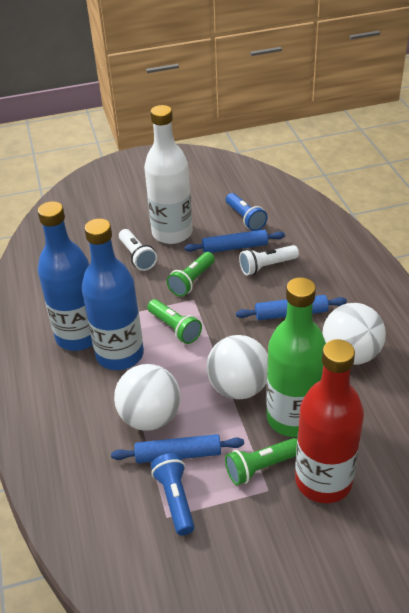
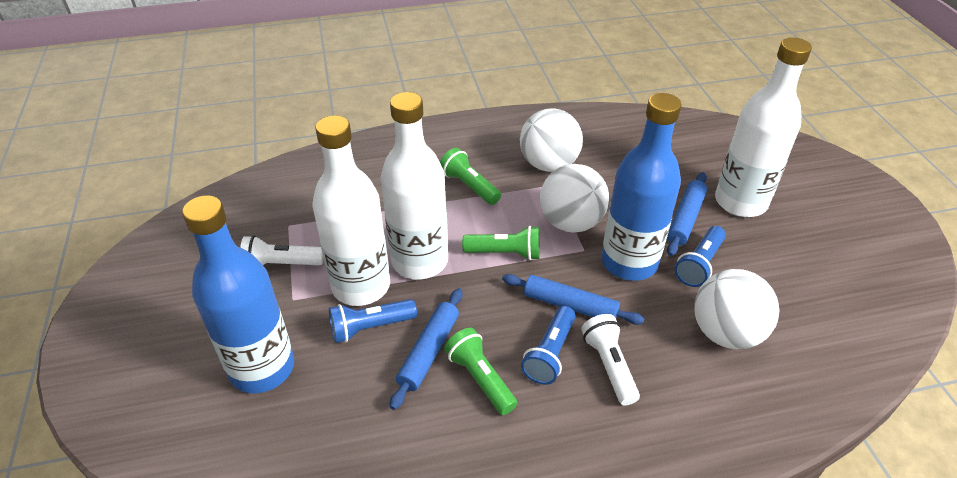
blue flashlight: 2 -> 3
green bottle: 1 -> 0
red bottle: 1 -> 0
white bottle: 1 -> 3

